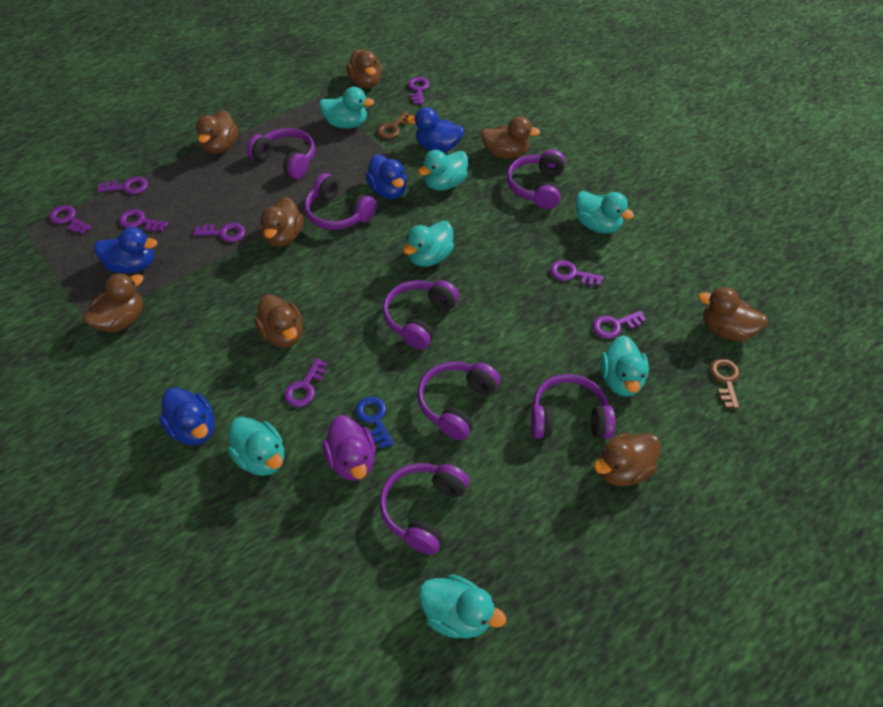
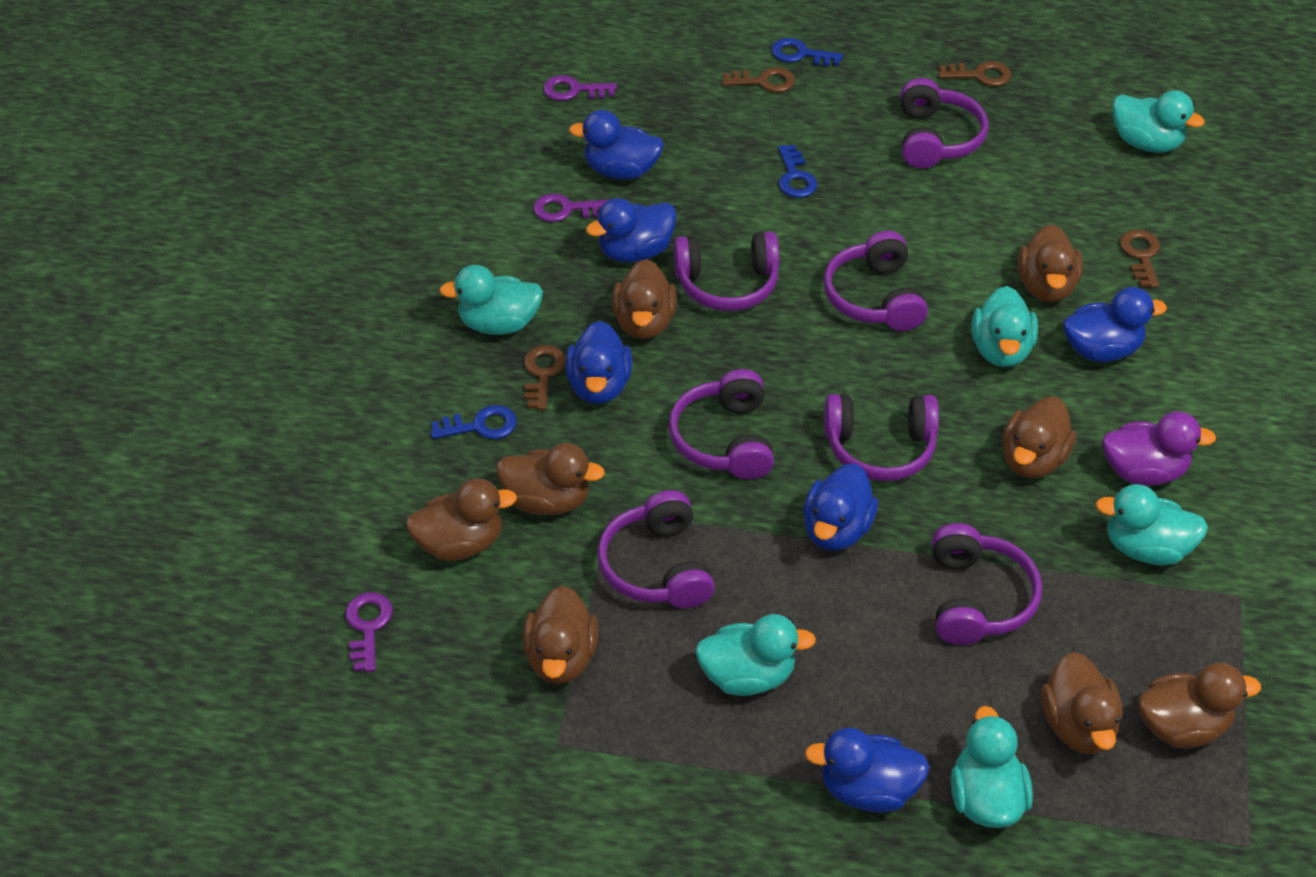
blue duck: 4 -> 6
blue key: 1 -> 3
brown key: 2 -> 4
purple key: 8 -> 3
turquoise duck: 7 -> 6

